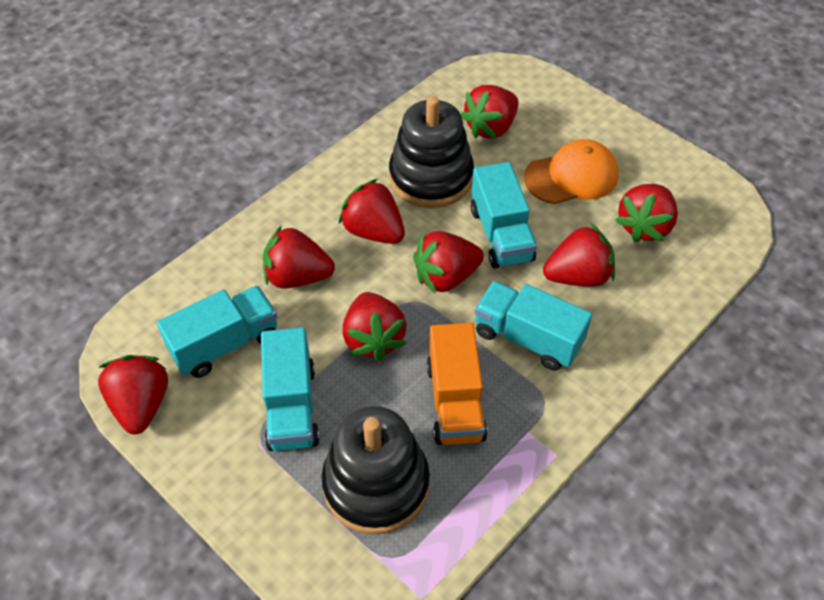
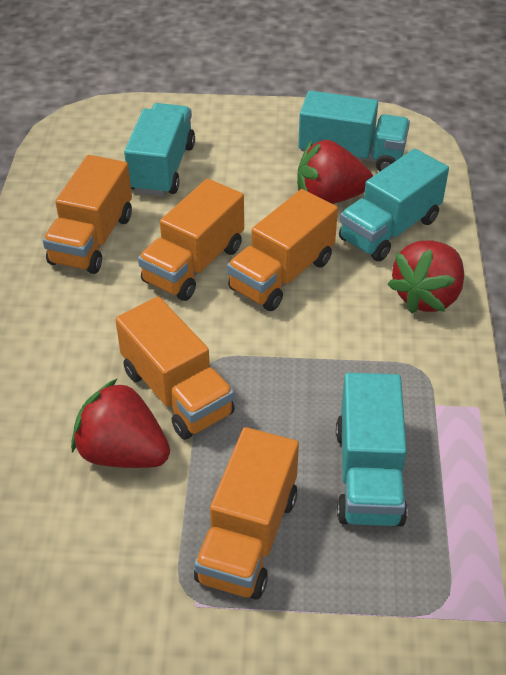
black stacking toy: 2 -> 0
orange cap: 1 -> 0
orange truck: 1 -> 5
red strawberry: 8 -> 3

